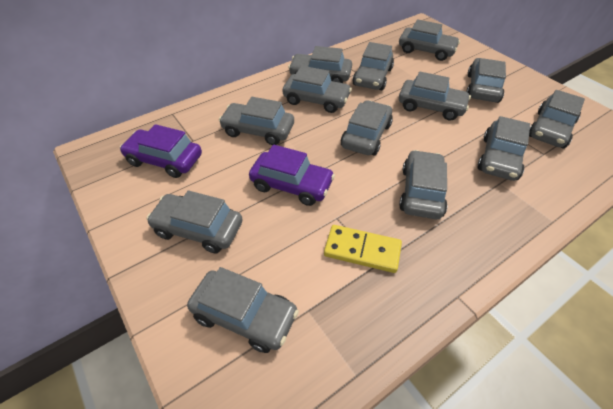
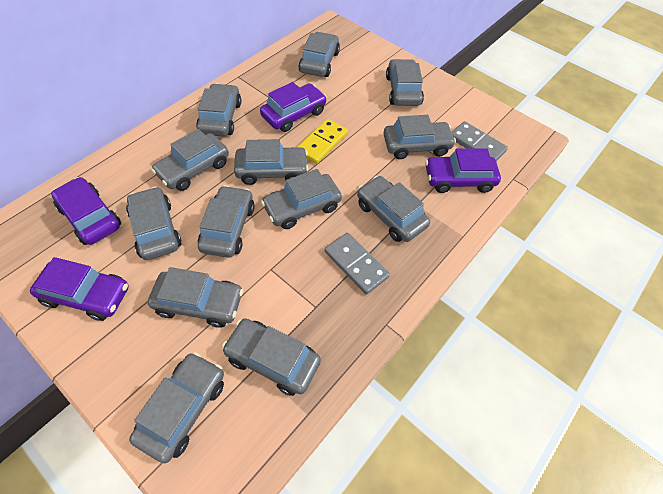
grey domino: 0 -> 2
purple car: 2 -> 4

